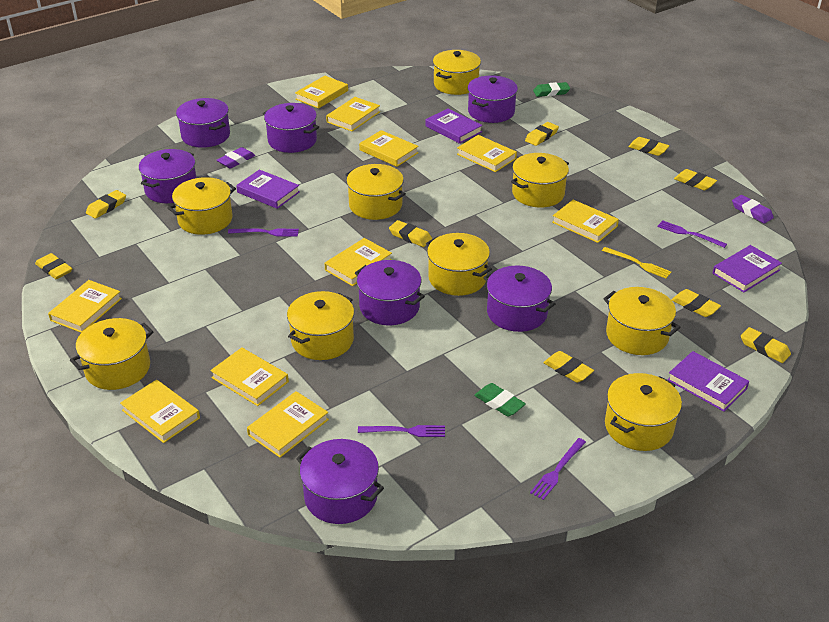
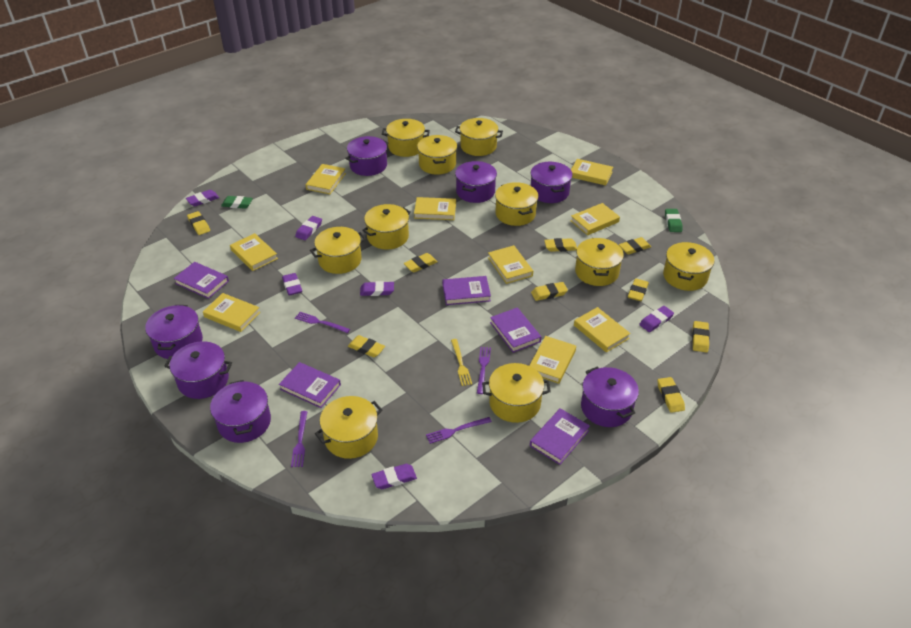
purple book: 4 -> 5
purple eraser: 2 -> 6
yellow book: 10 -> 9
yellow pot: 9 -> 10

